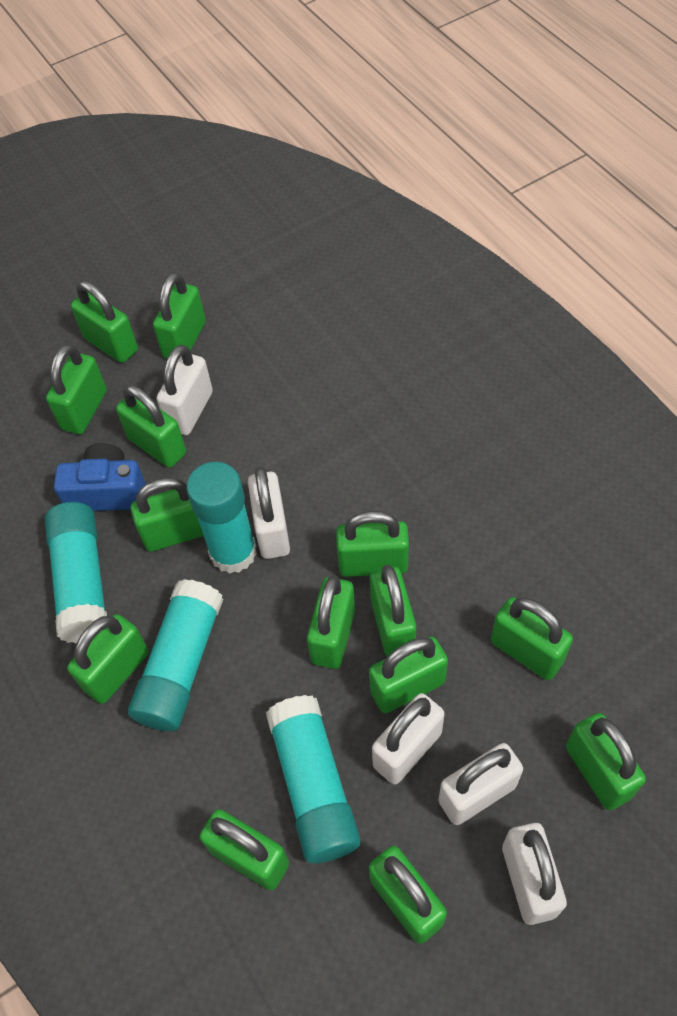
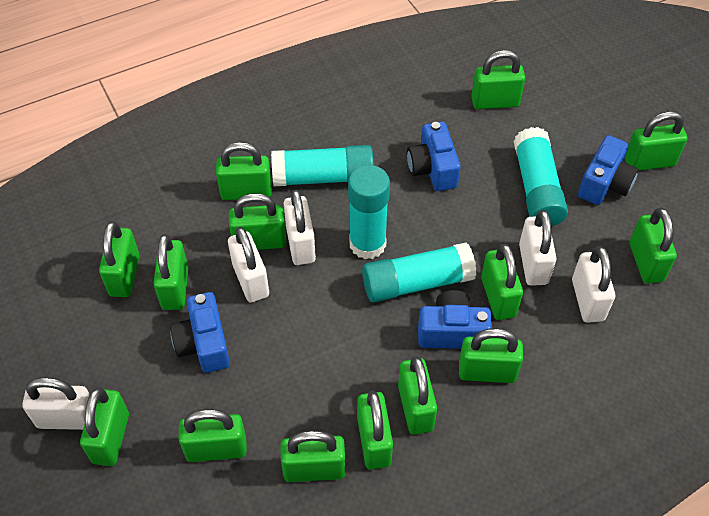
blue camera: 1 -> 4

